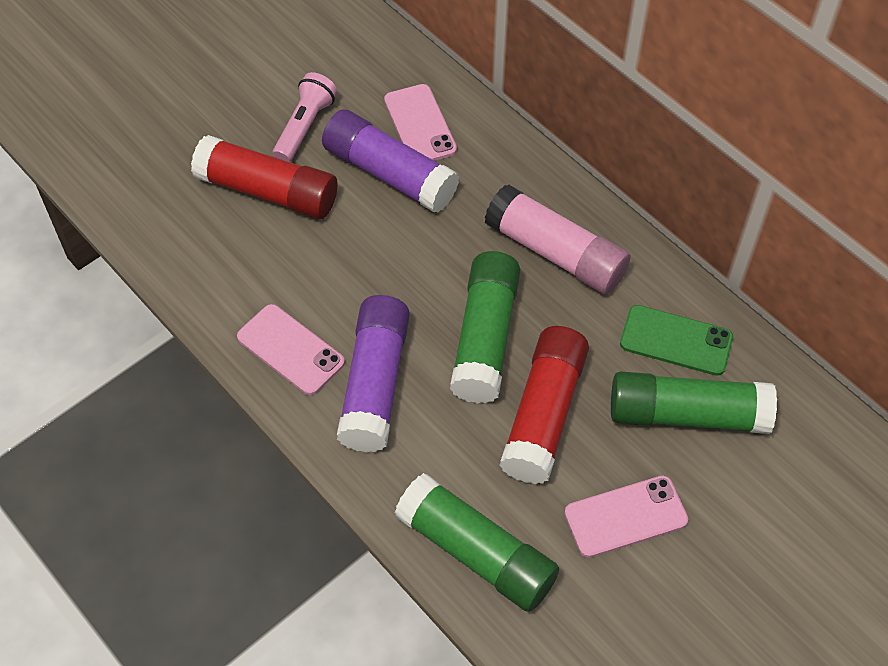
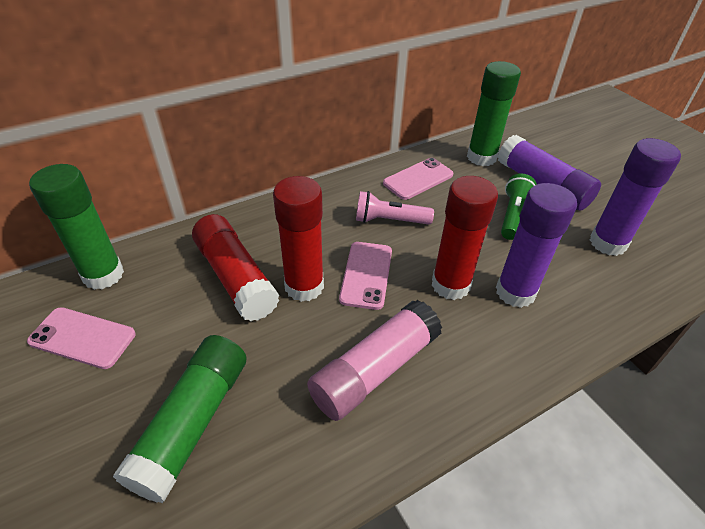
green flashlight: 0 -> 1
green phone: 1 -> 0
purple glue stick: 2 -> 3
red glue stick: 2 -> 3

